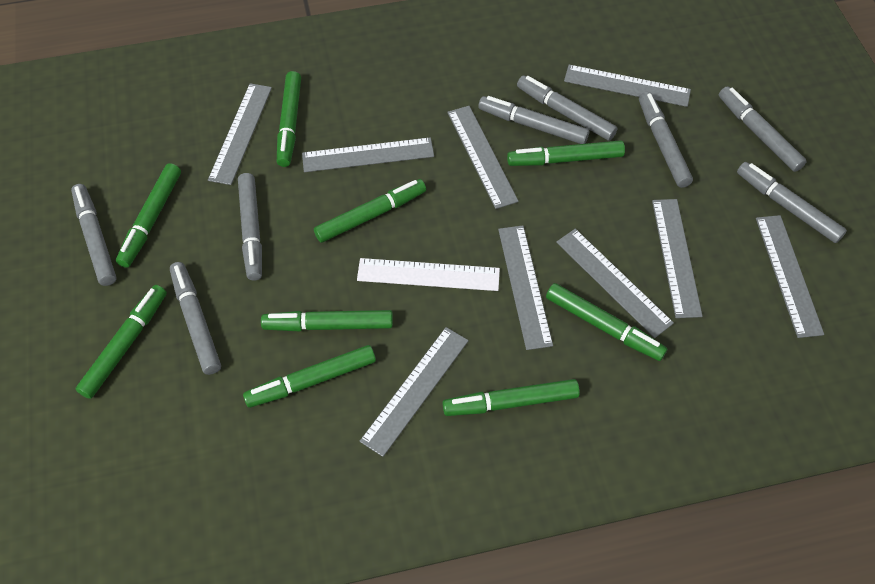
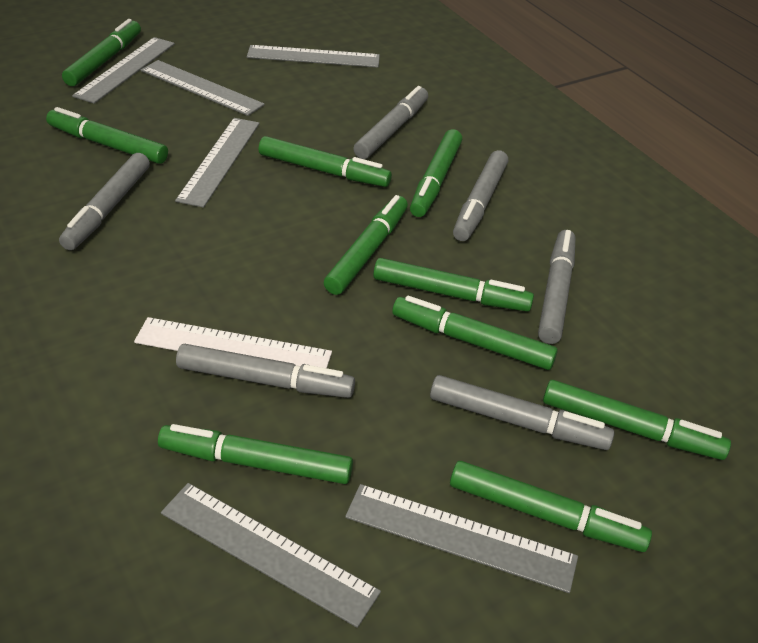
green marker: 9 -> 10
grey marker: 8 -> 6
grey ruler: 9 -> 6

